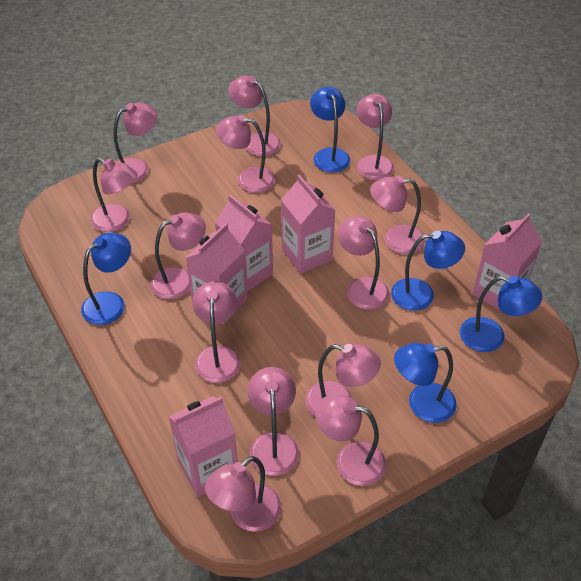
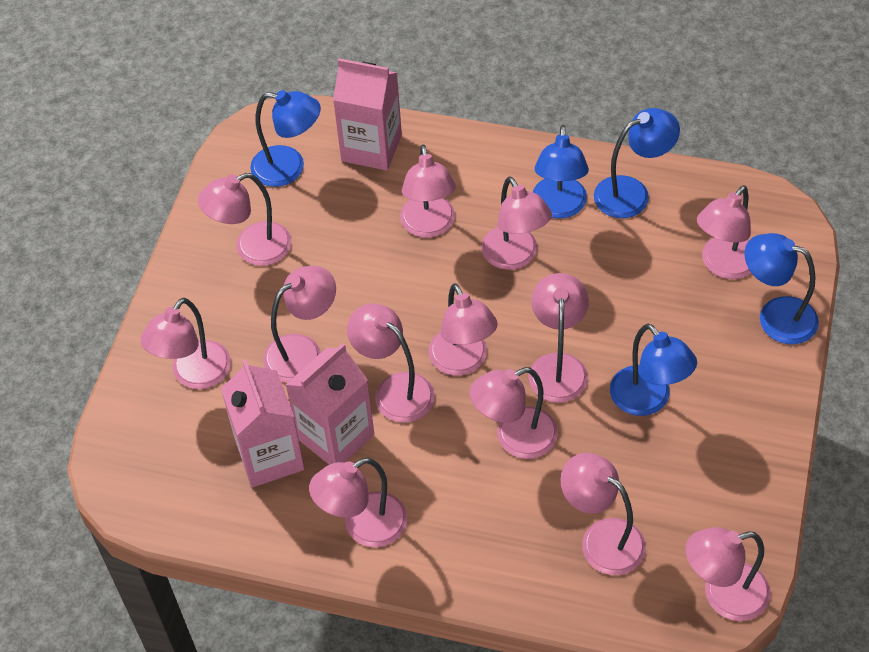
pink carton: 5 -> 3

